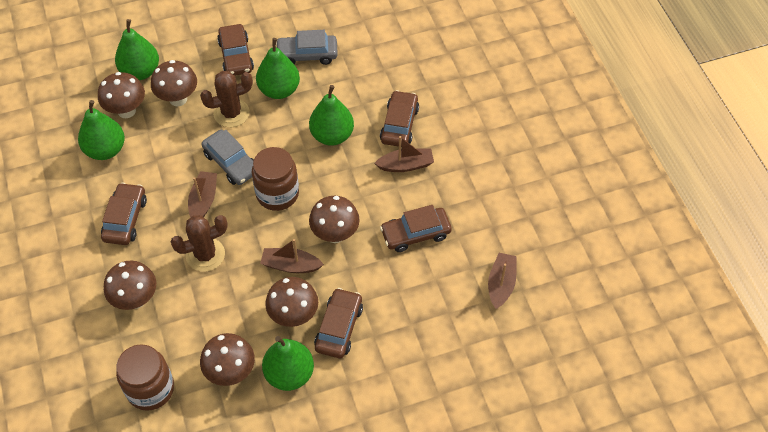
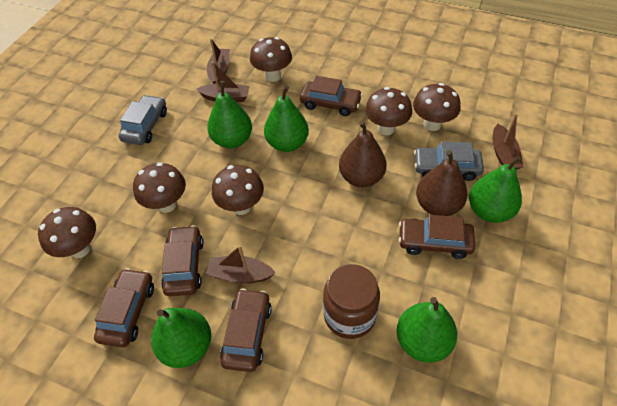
brown cactus: 2 -> 0
brown jar: 2 -> 1
brown pear: 0 -> 2

